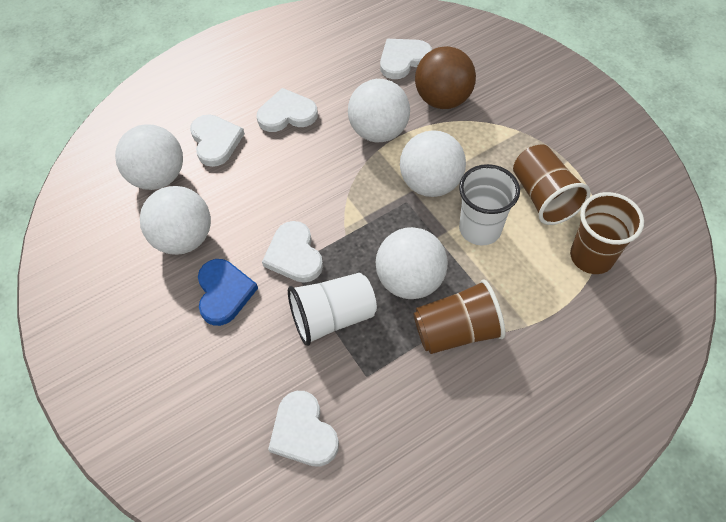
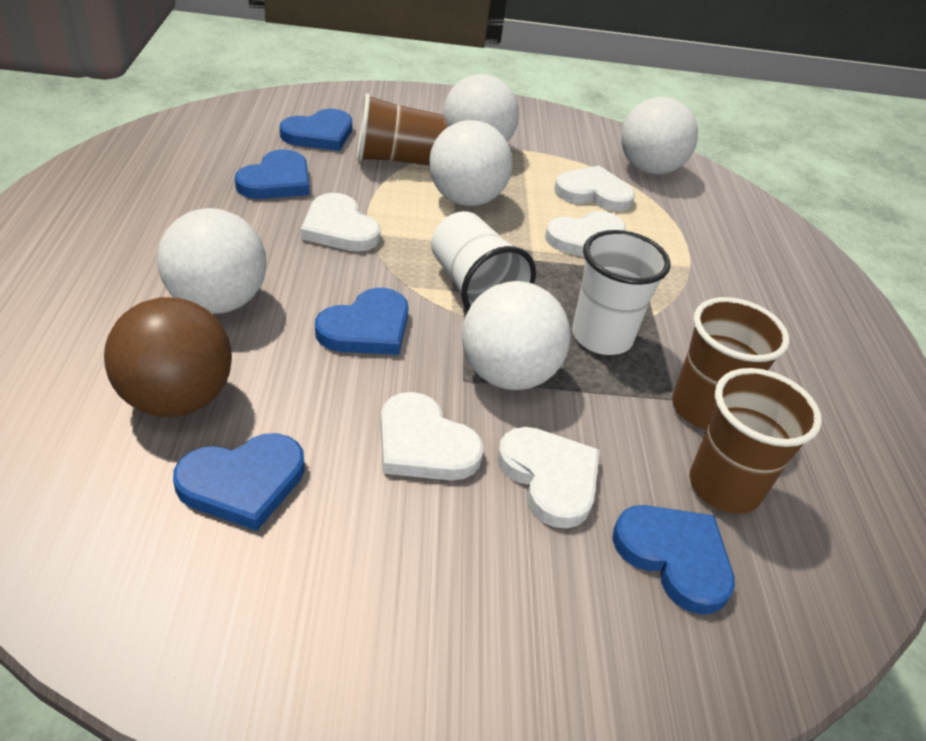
blue heart: 1 -> 5

